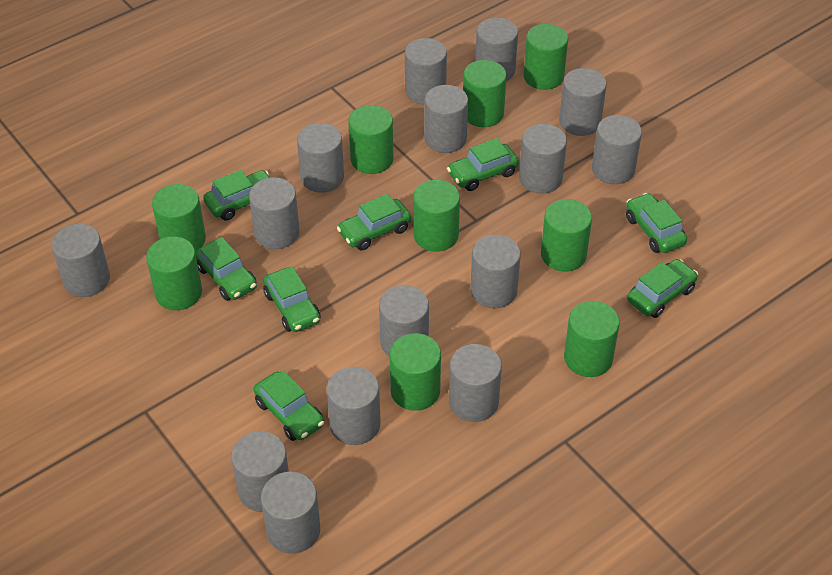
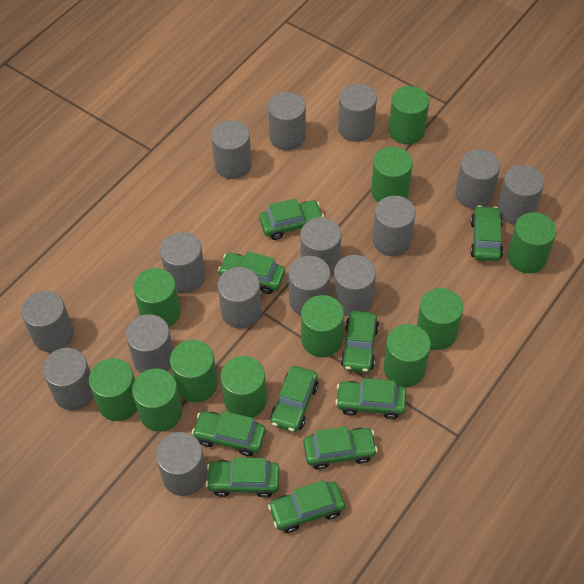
green car: 8 -> 10
green cylinder: 9 -> 11

